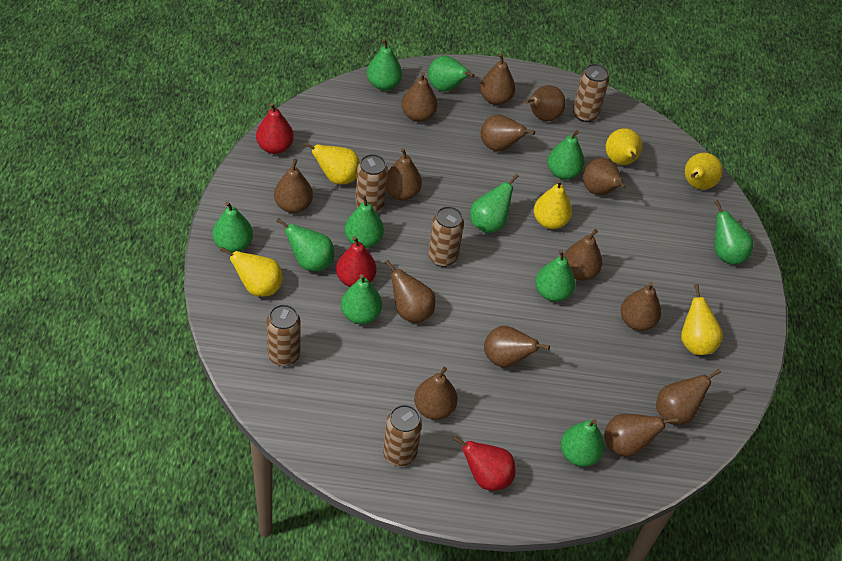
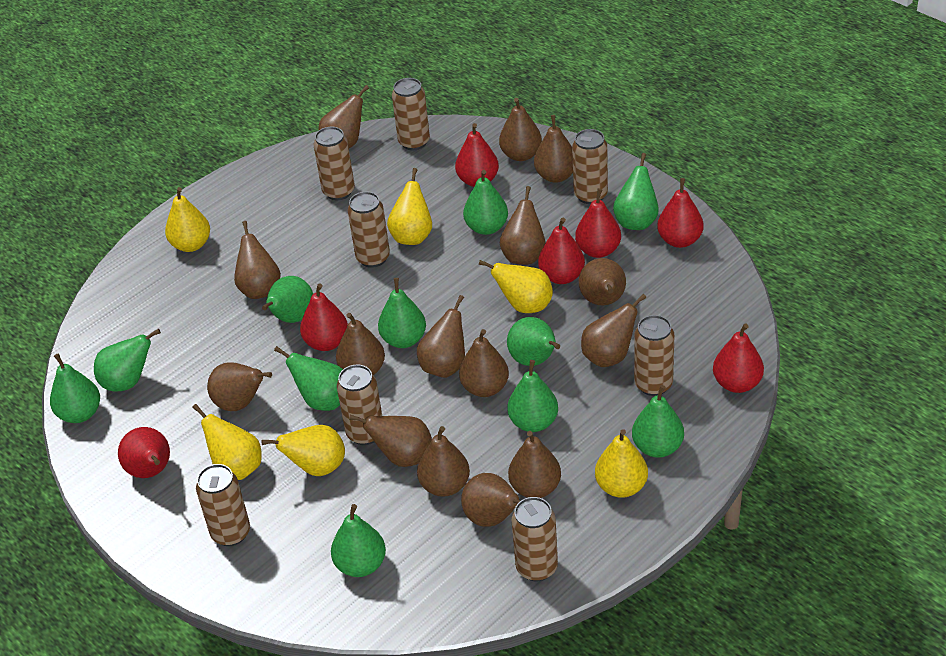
brown can: 5 -> 8
brown pear: 14 -> 15
red pear: 3 -> 7

